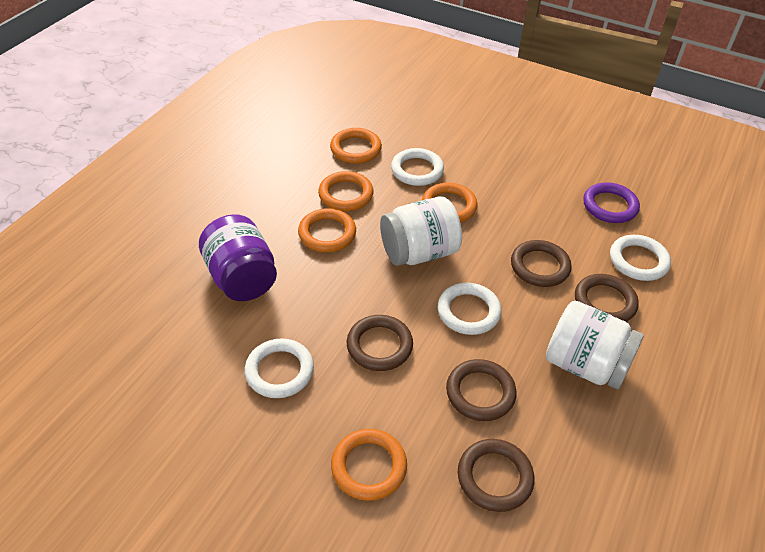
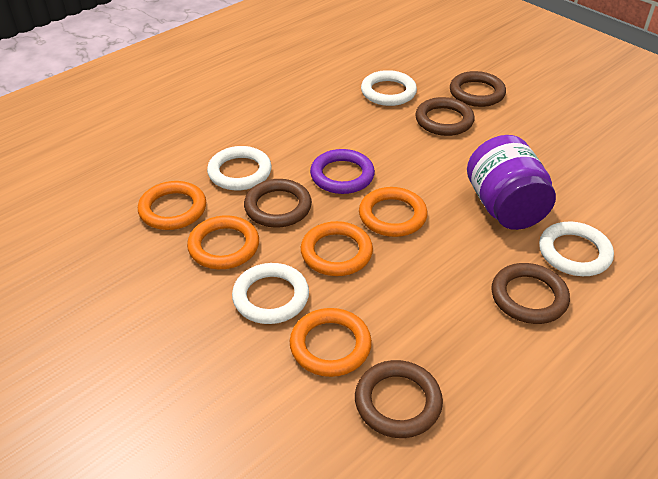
white jar: 2 -> 0

